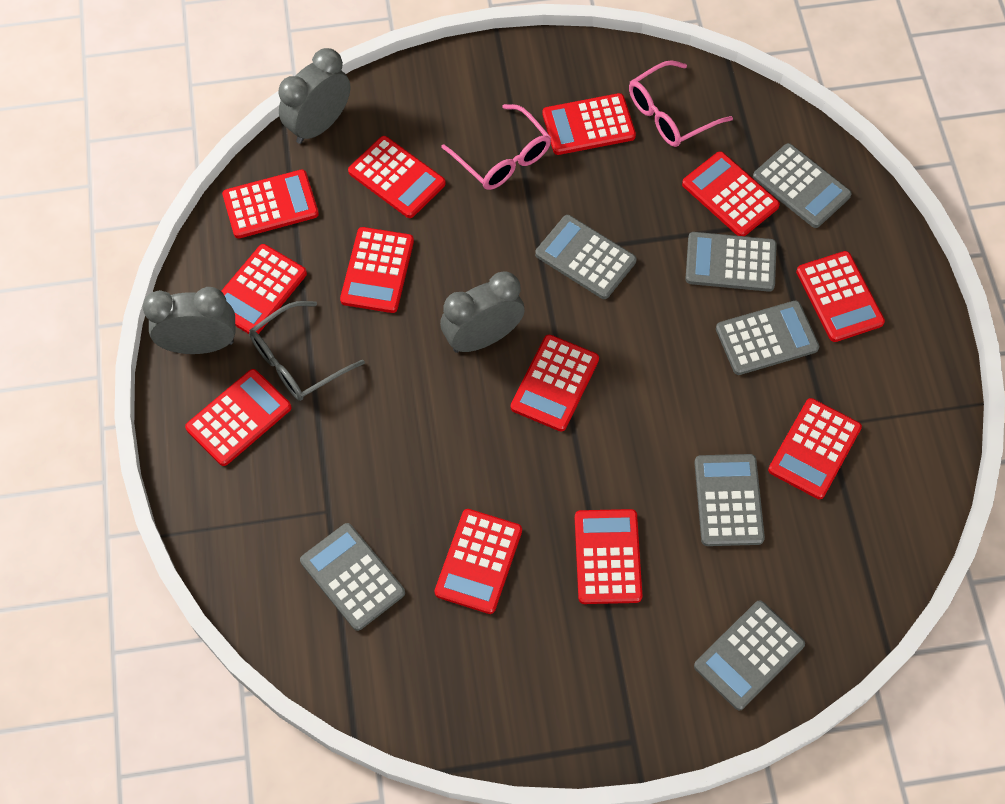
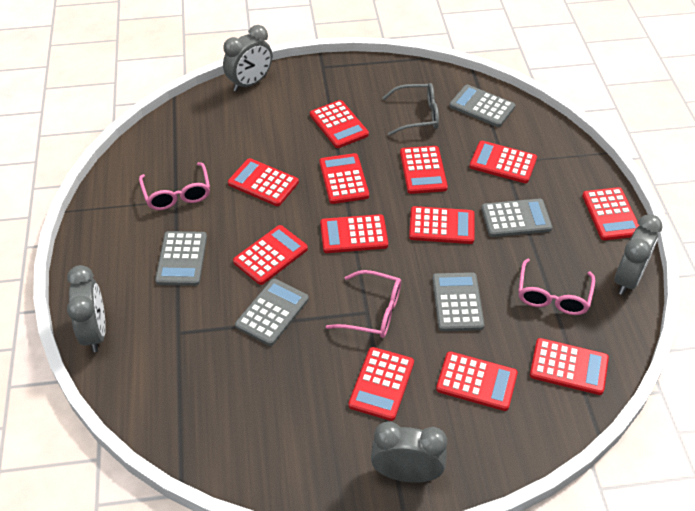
grey calculator: 7 -> 5
grey clock: 3 -> 4
pink glasses: 2 -> 3

